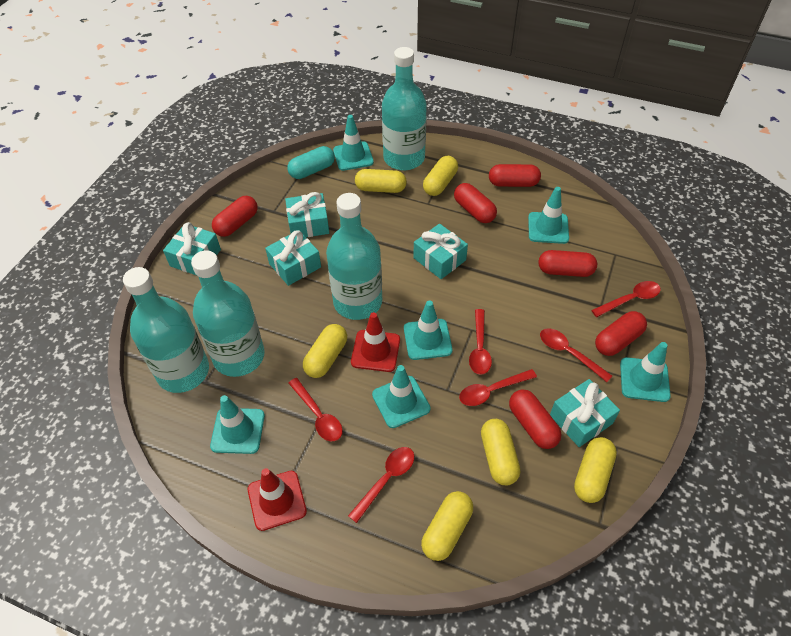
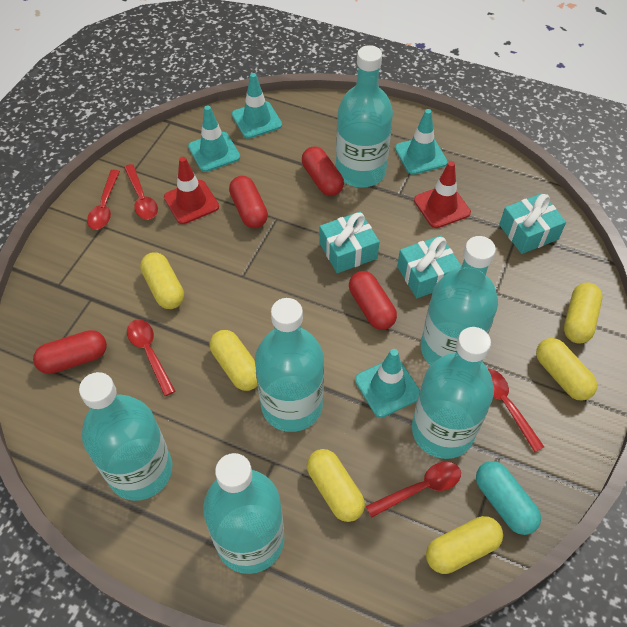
red capsule: 6 -> 4
red spoon: 6 -> 5
turquoise bottle: 4 -> 6
turquoise gift: 5 -> 3
turquoise traffic cone: 6 -> 4

